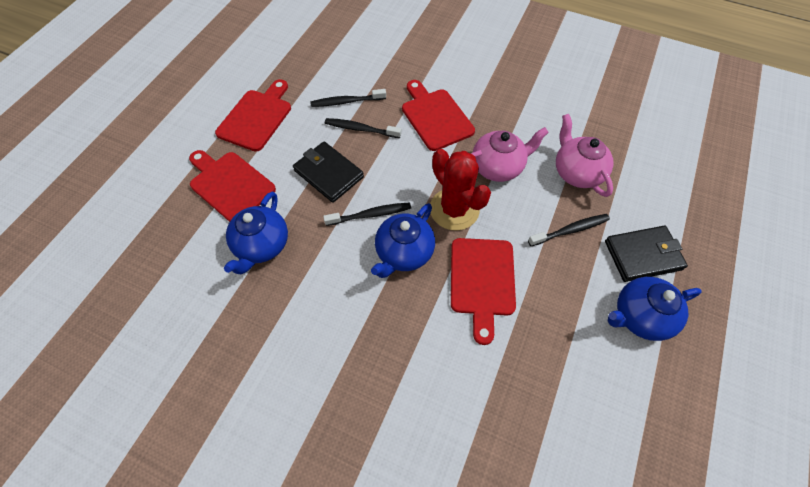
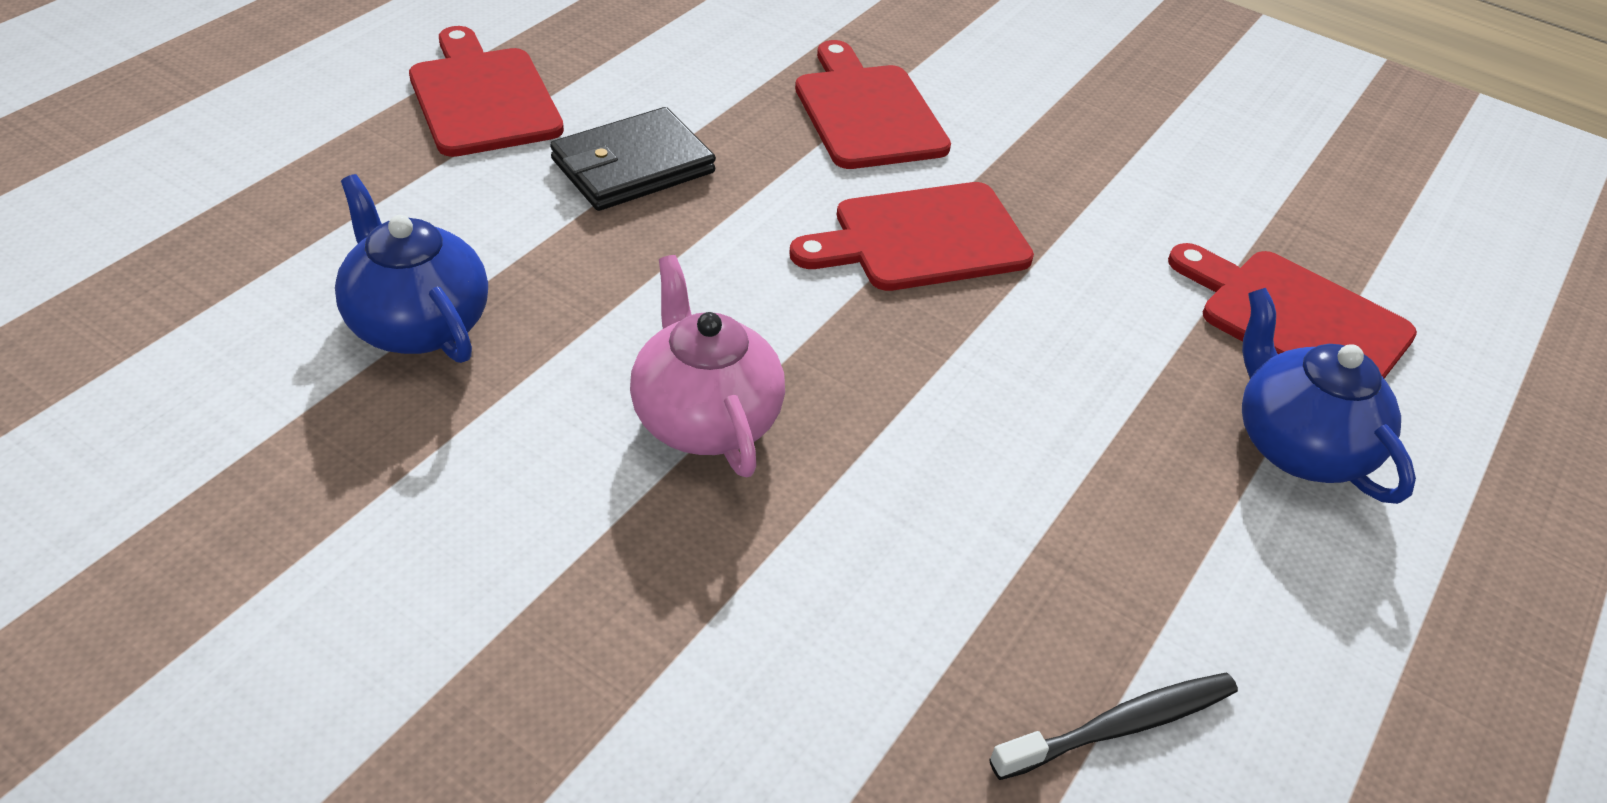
black toothbrush: 4 -> 1
black wallet: 2 -> 1
blue teapot: 3 -> 2
pink teapot: 2 -> 1
red cactus: 1 -> 0

